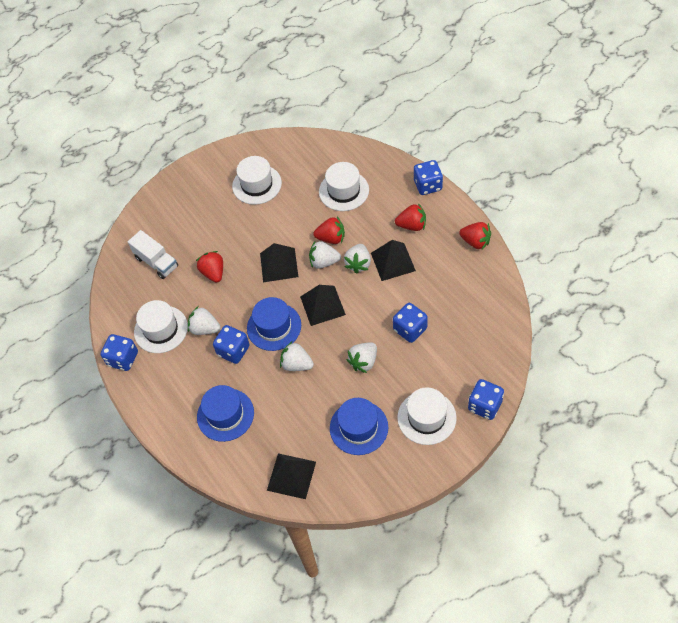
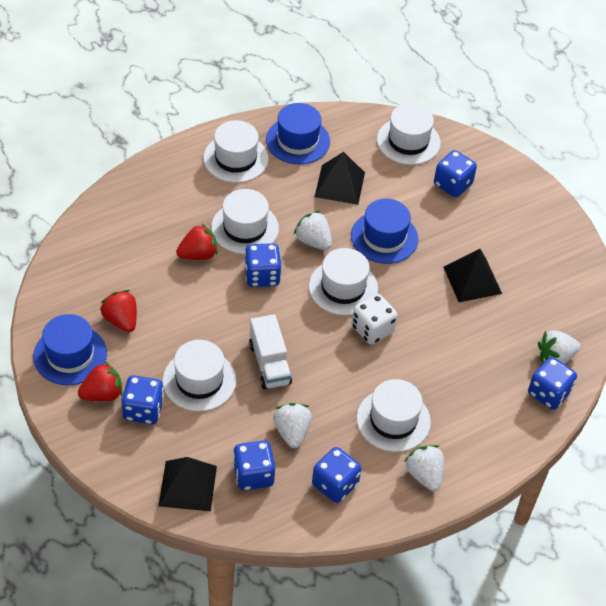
black pyramid: 4 -> 3
blue dice: 5 -> 6
red strawberry: 4 -> 3
white dice: 0 -> 1
white hat: 4 -> 6
white strawberry: 5 -> 4

